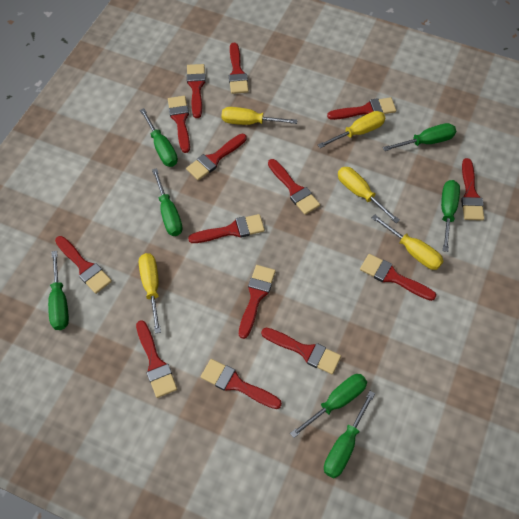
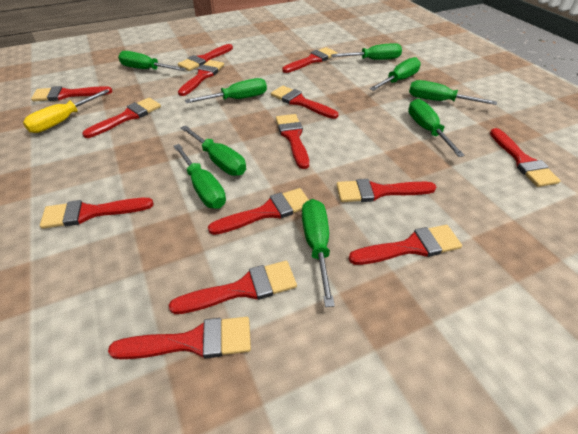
green screwdriver: 7 -> 9
yellow screwdriver: 5 -> 1

